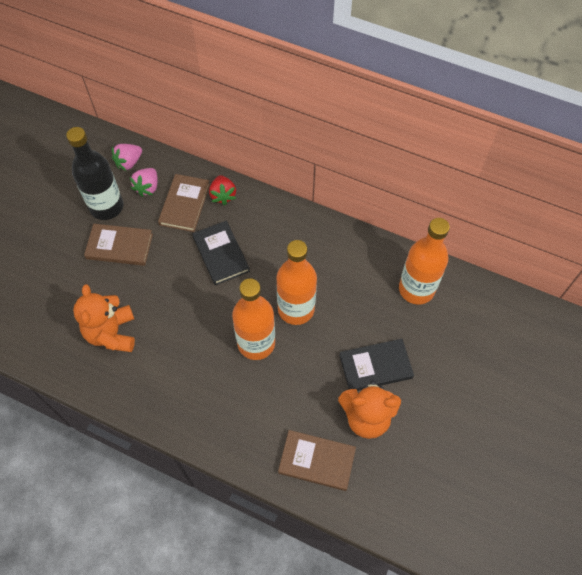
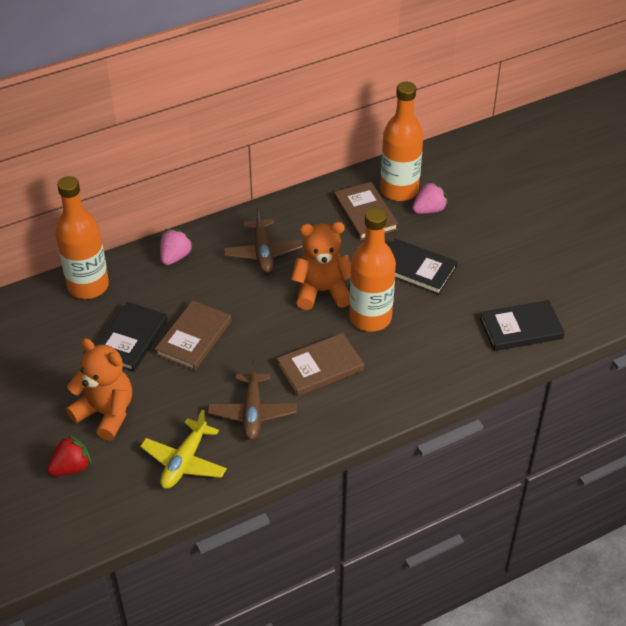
black book: 2 -> 3
black bottle: 1 -> 0
brown plane: 0 -> 2
yellow plane: 0 -> 1

